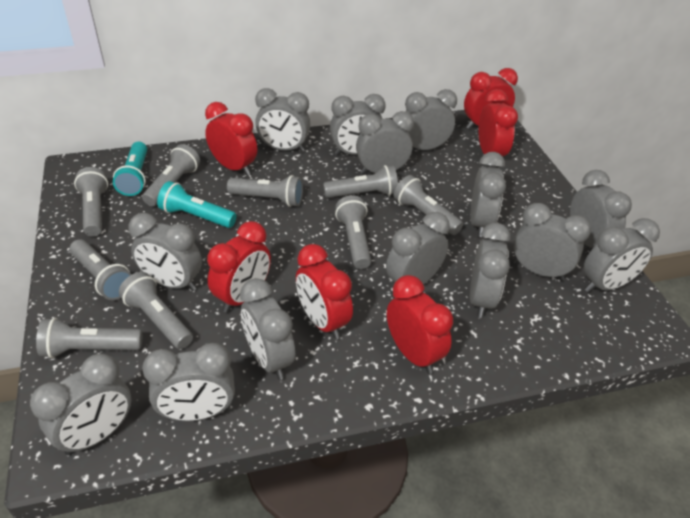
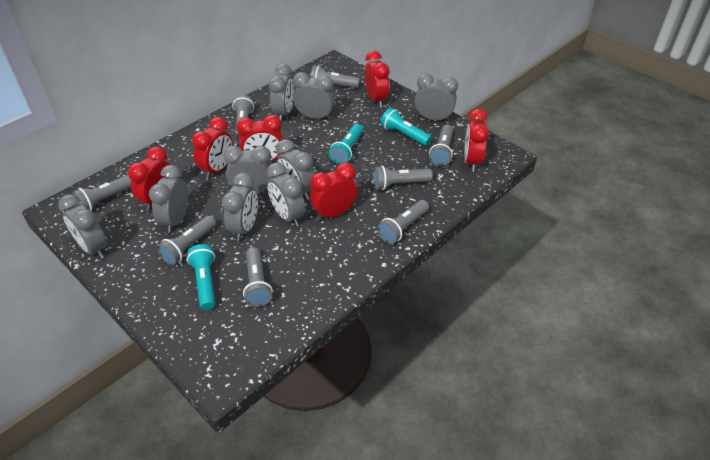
grey clock: 14 -> 9
grey flashlight: 9 -> 8
turquoise flashlight: 2 -> 3

